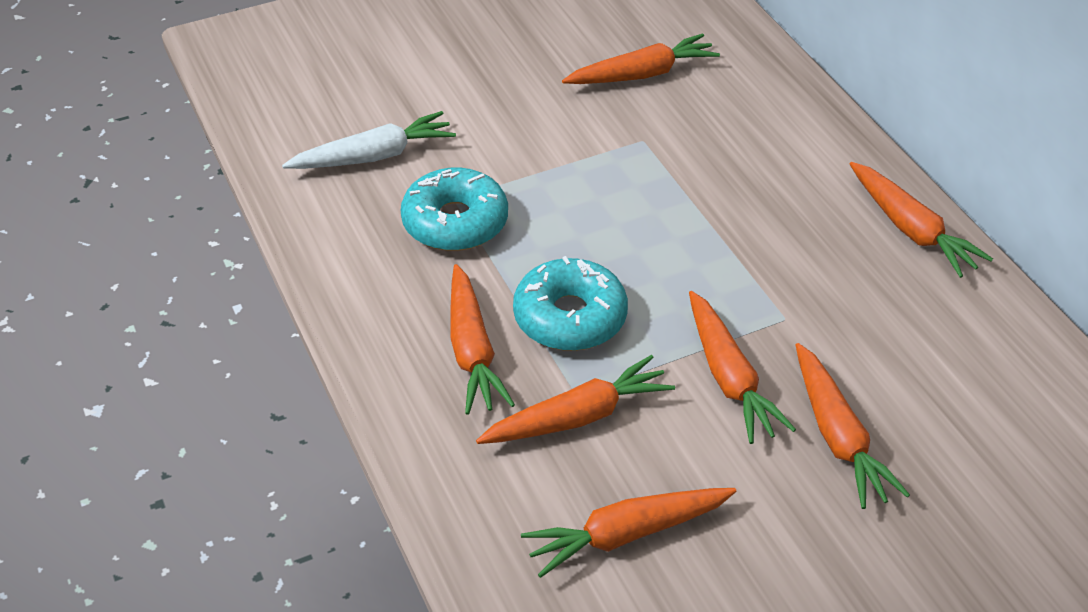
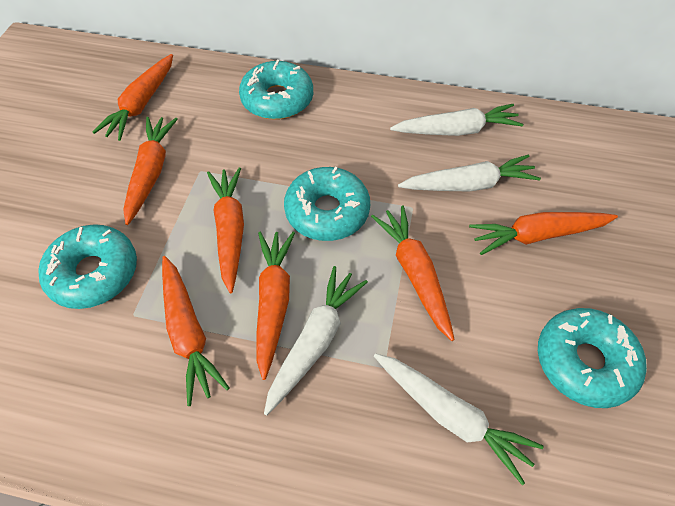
turquoise donut: 2 -> 4
white carrot: 1 -> 4

